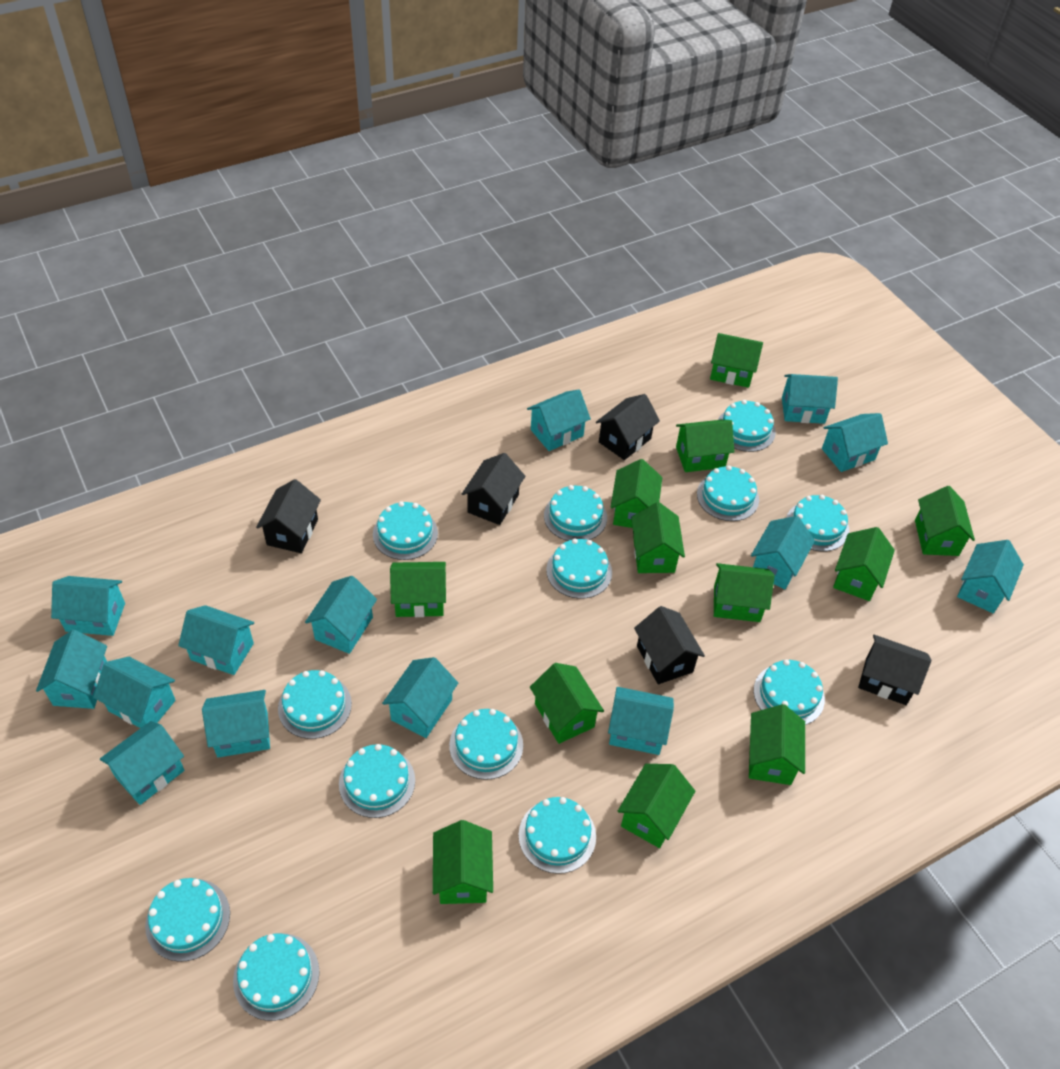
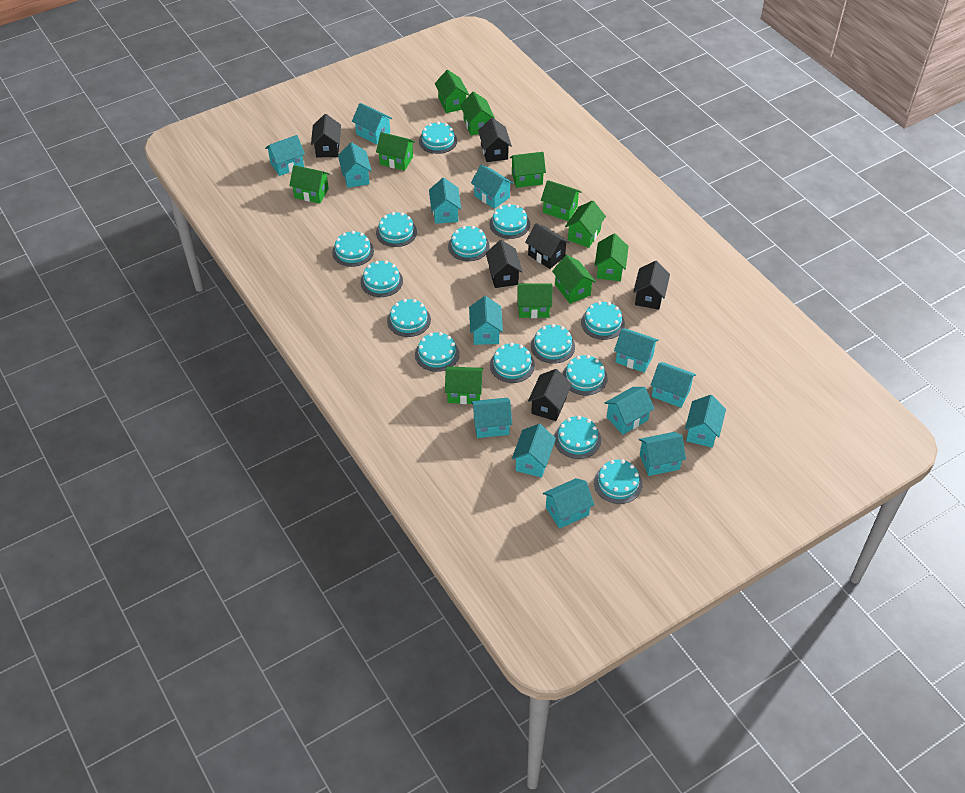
black house: 5 -> 6
green house: 12 -> 11
turquoise cake: 13 -> 14

